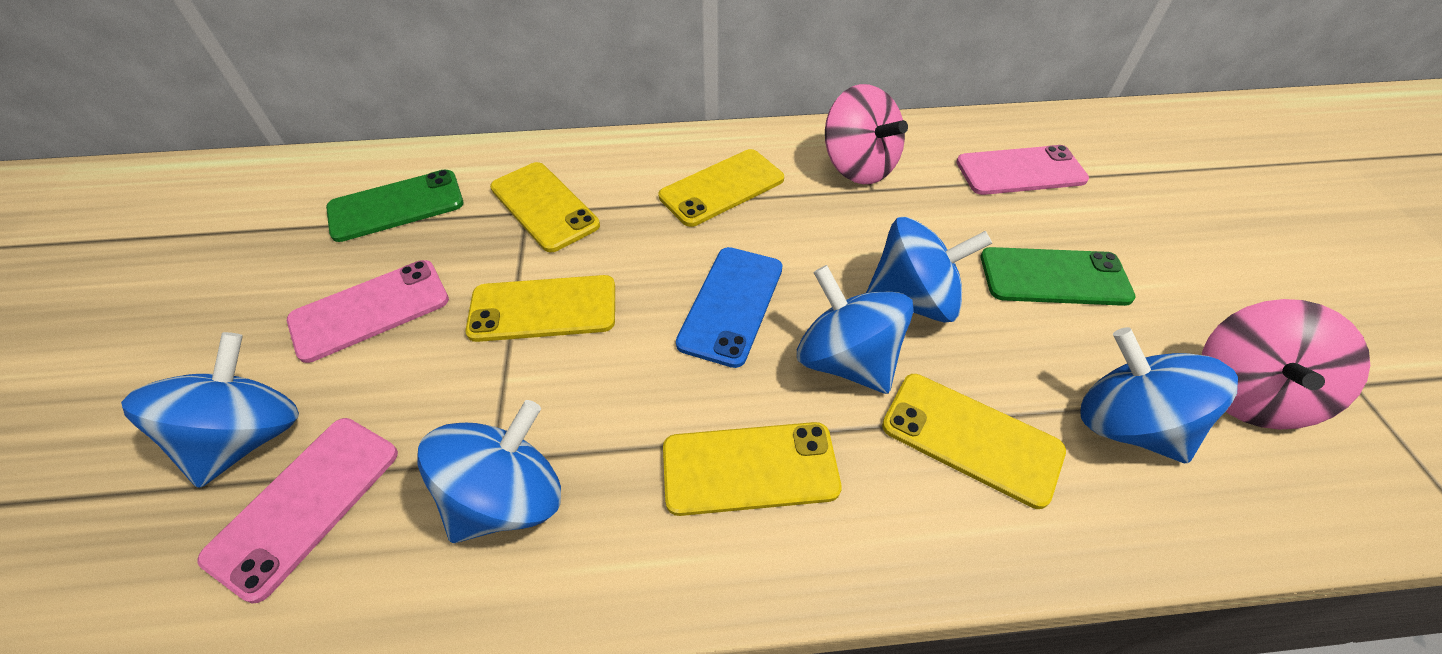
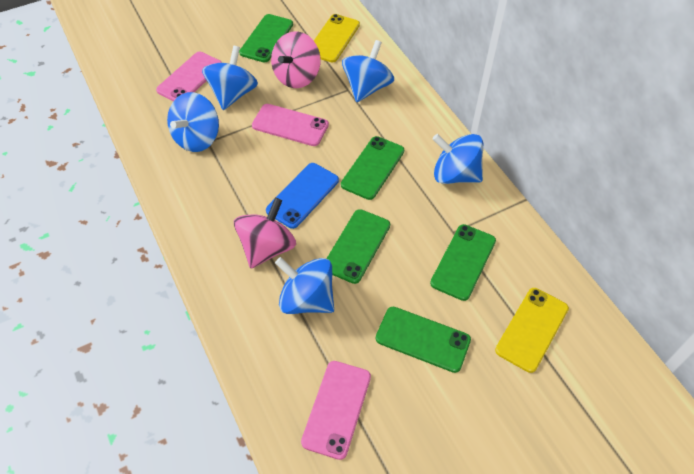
green phone: 2 -> 5
yellow phone: 5 -> 2

